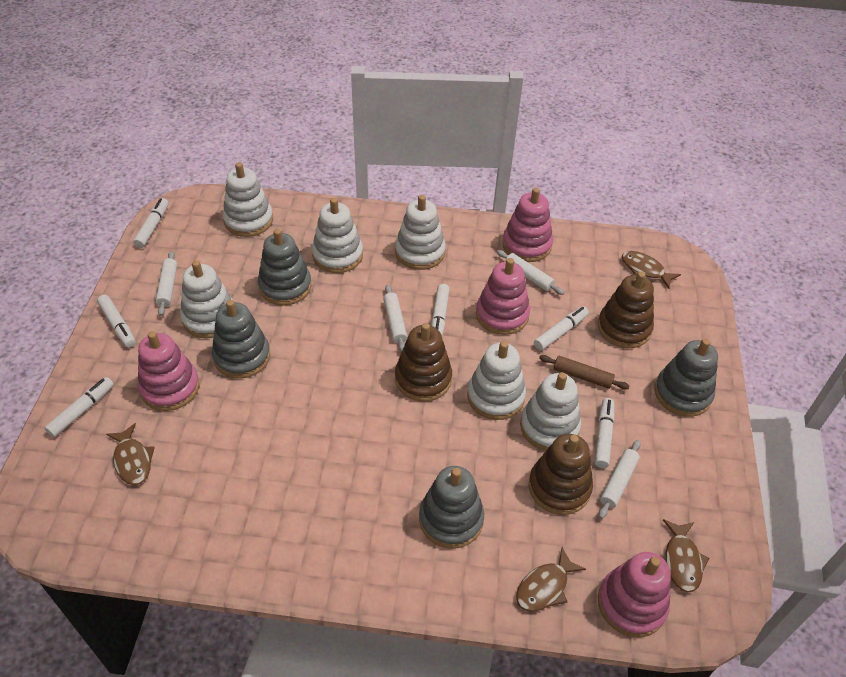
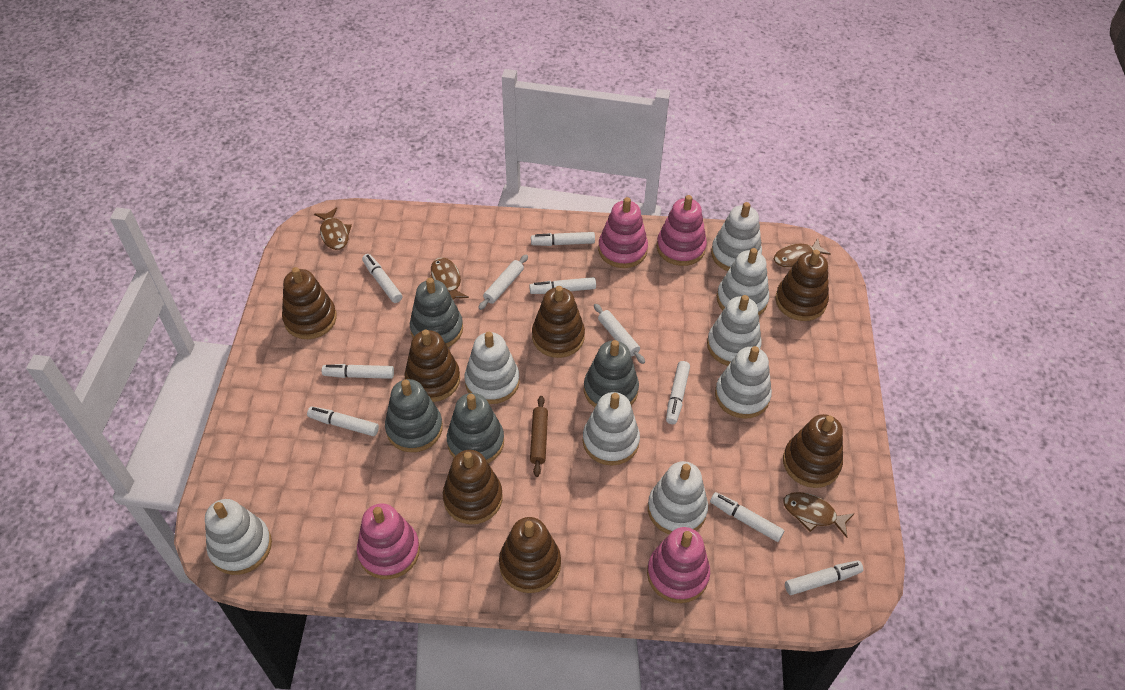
brown stacking toy: 3 -> 7
white marker: 6 -> 8
white rolling pin: 4 -> 2
white stacking toy: 6 -> 8

